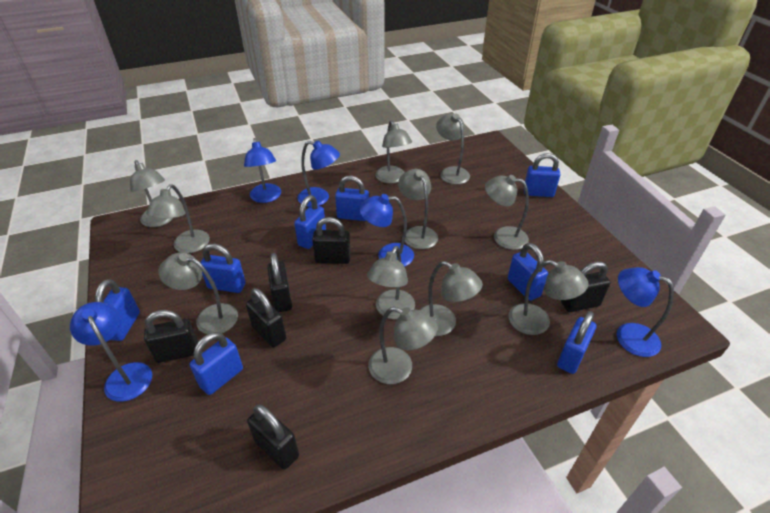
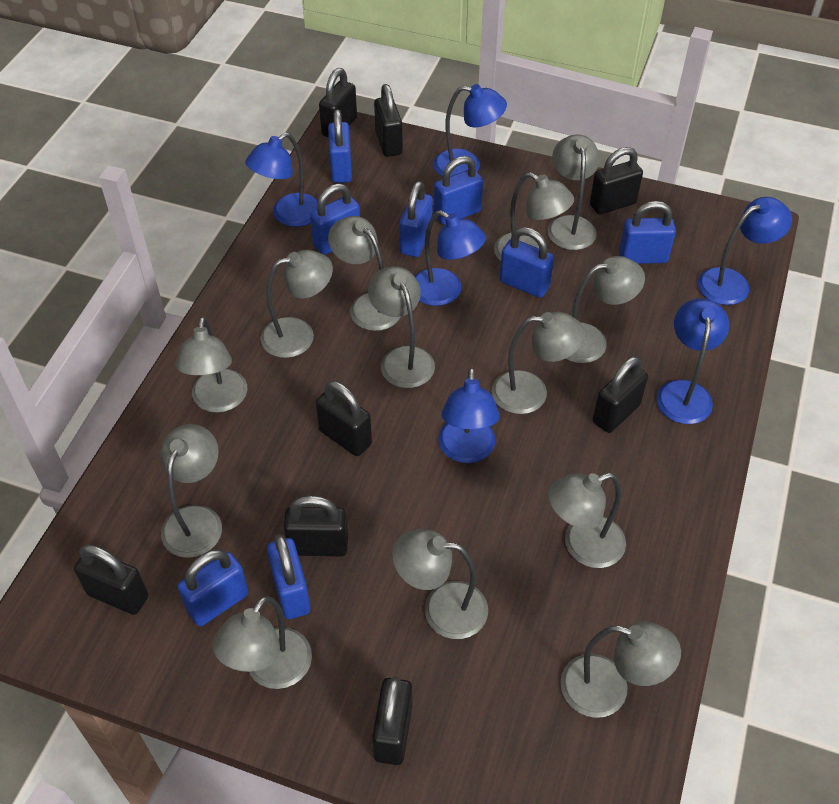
black padlock: 6 -> 8
blue lamp: 5 -> 6
grey lamp: 11 -> 13

